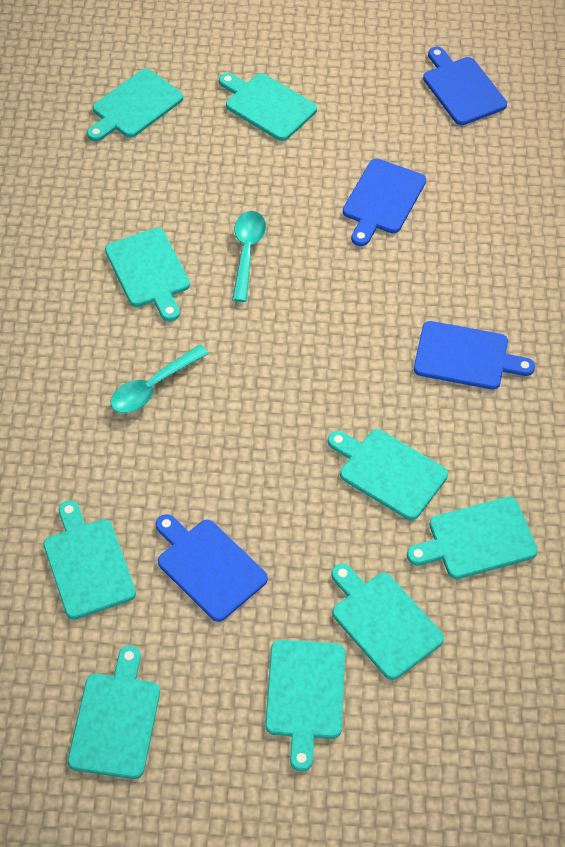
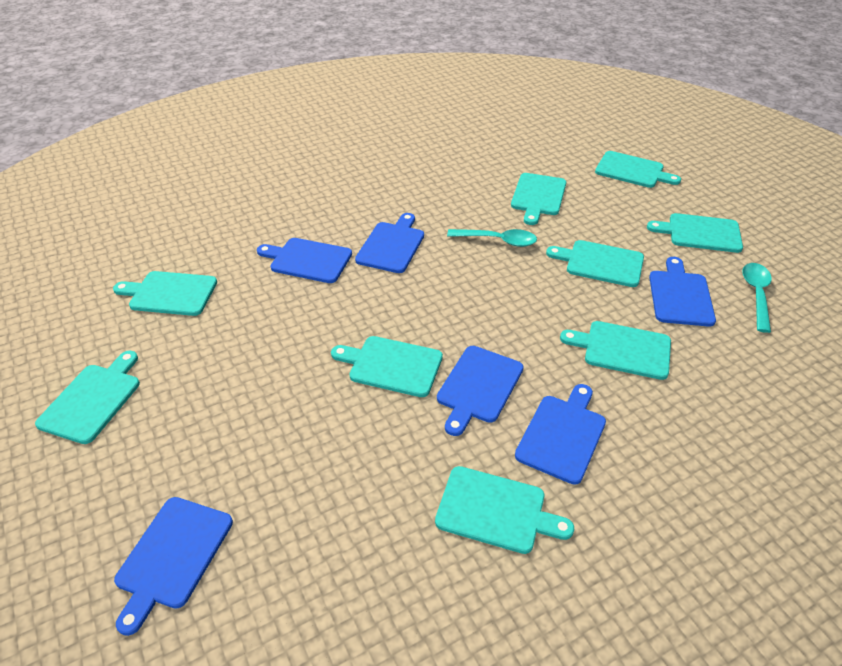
blue cutting board: 4 -> 6

